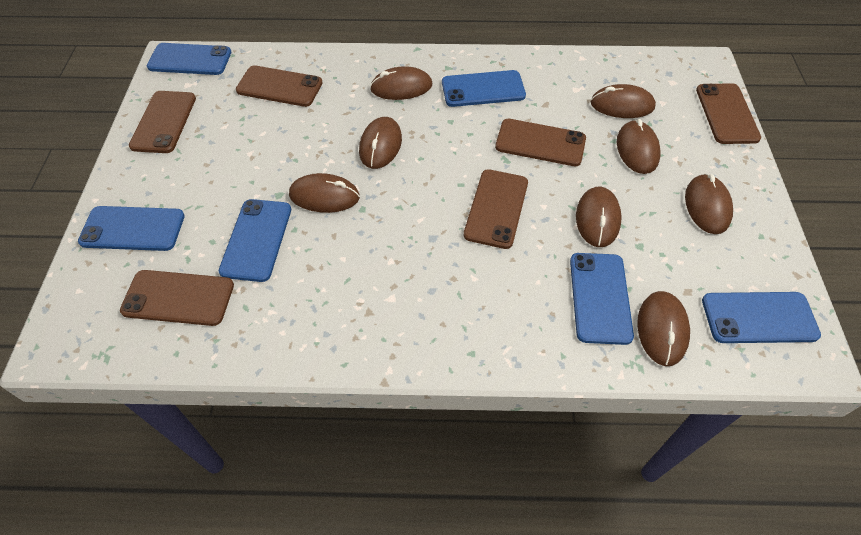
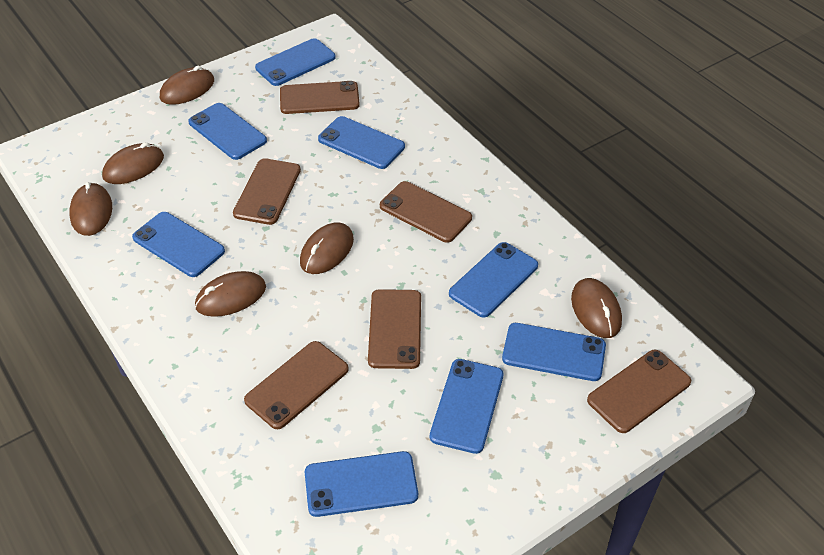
blue phone: 6 -> 8
brown mouse: 8 -> 6

